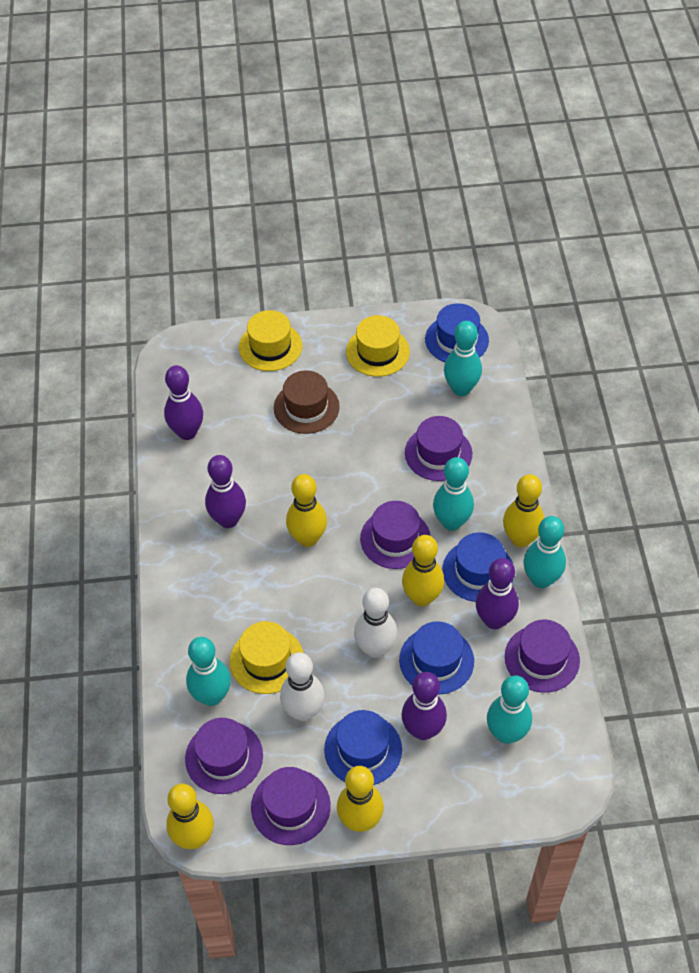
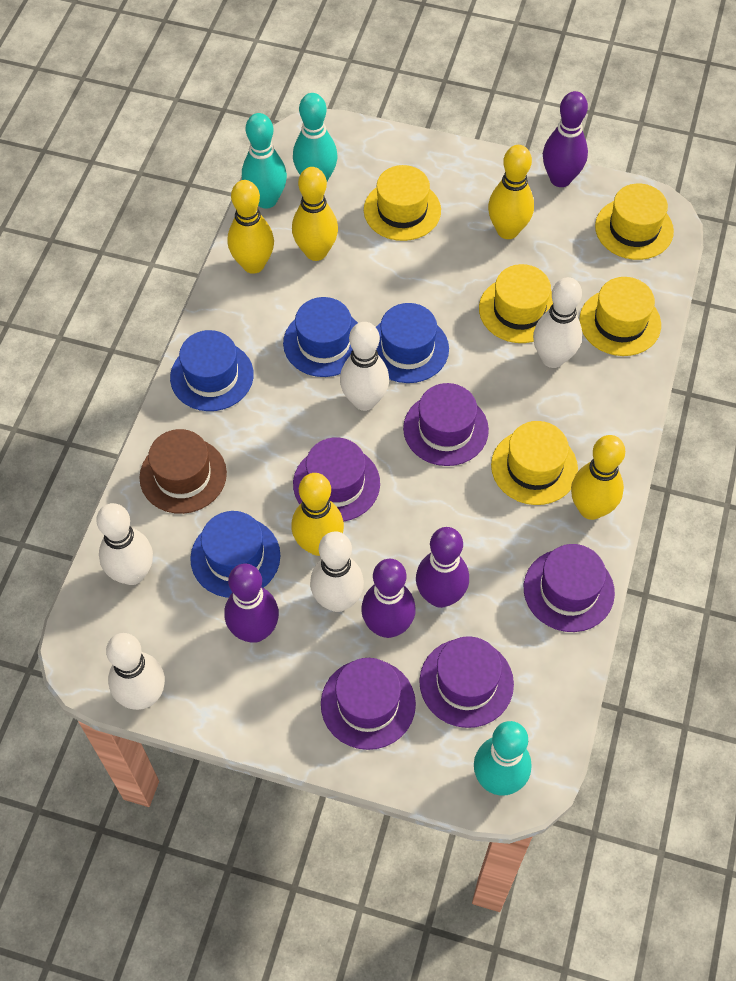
turquoise bowling pin: 5 -> 3
white bowling pin: 2 -> 5
yellow hat: 3 -> 5

